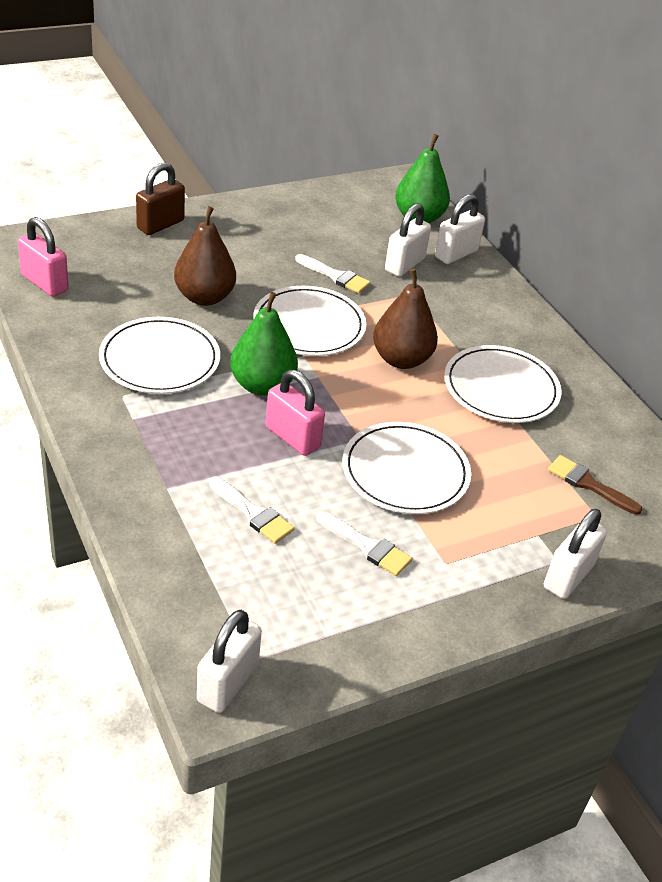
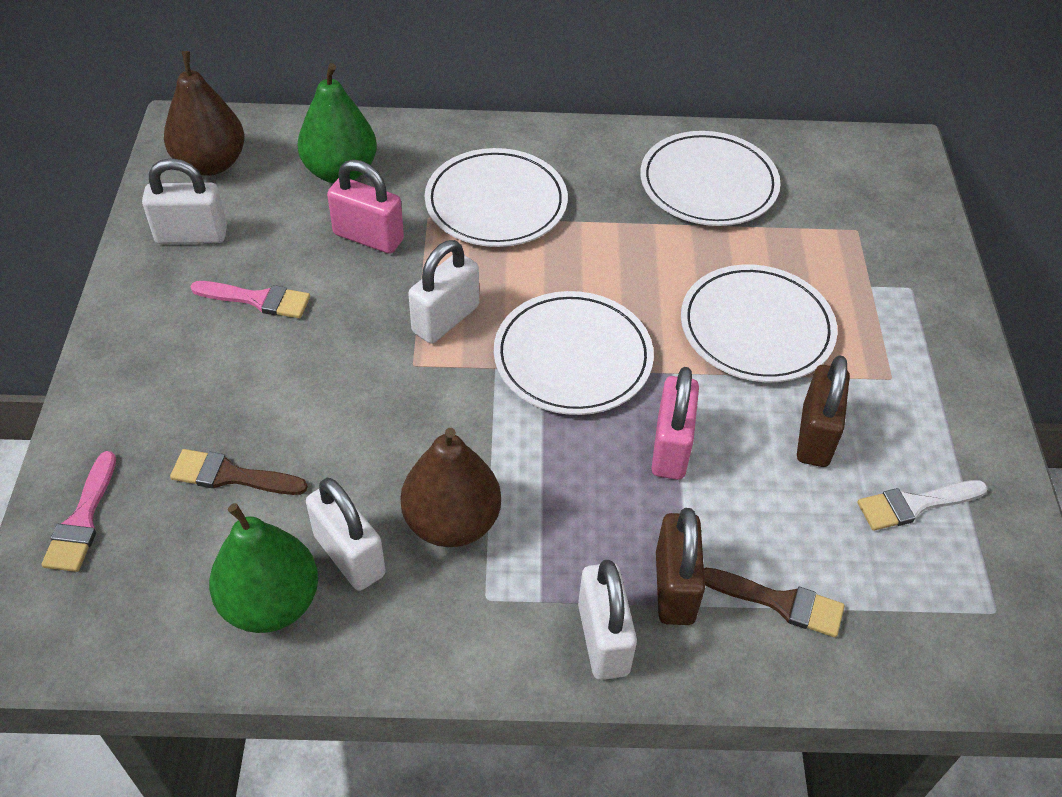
brown brush: 1 -> 2
brown padlock: 1 -> 2
pink brush: 0 -> 2
white brush: 3 -> 1

